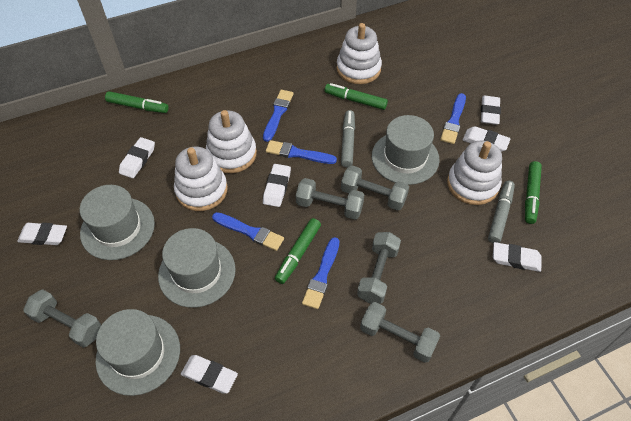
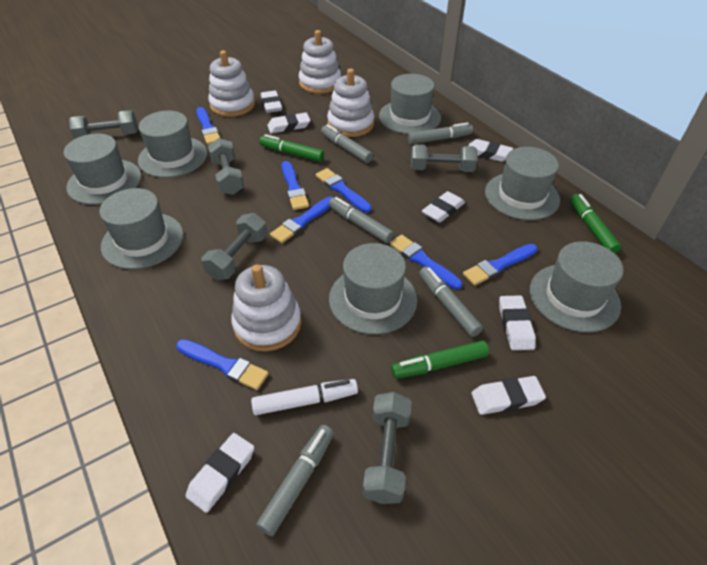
blue brush: 5 -> 7
green marker: 4 -> 3
grey hat: 4 -> 7
grey marker: 2 -> 5
white marker: 0 -> 1

